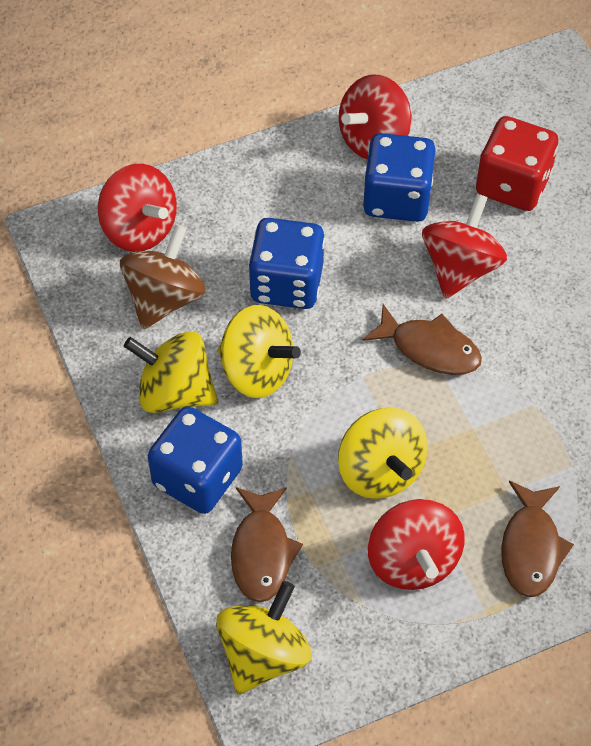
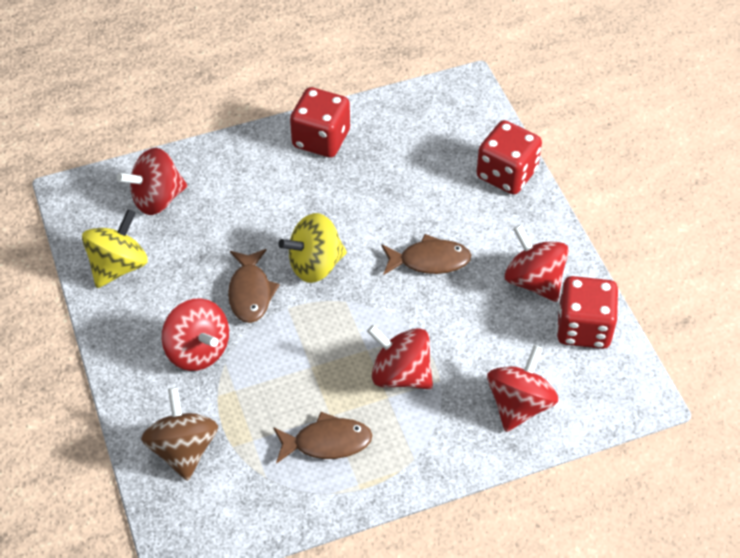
blue dice: 3 -> 0
red dice: 1 -> 3
red spinning top: 4 -> 5
yellow spinning top: 4 -> 2

